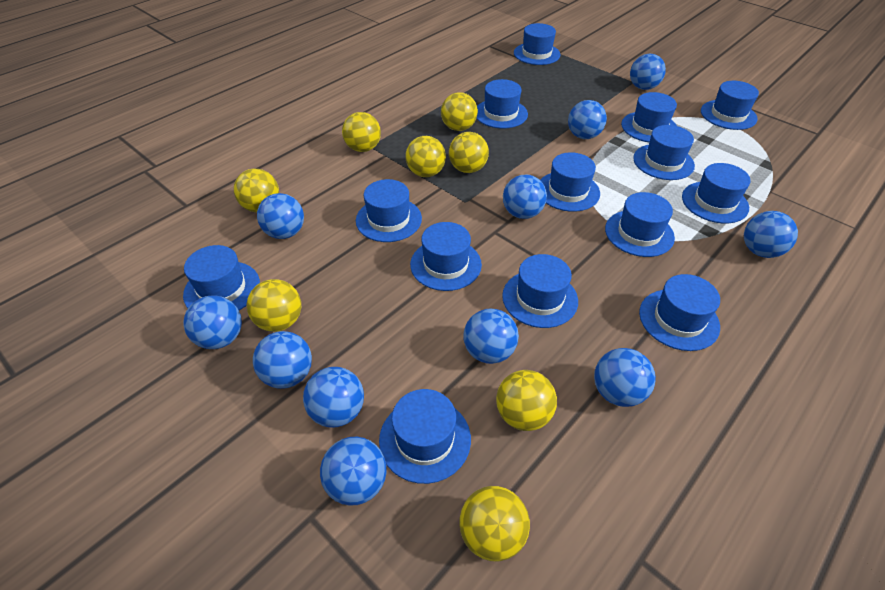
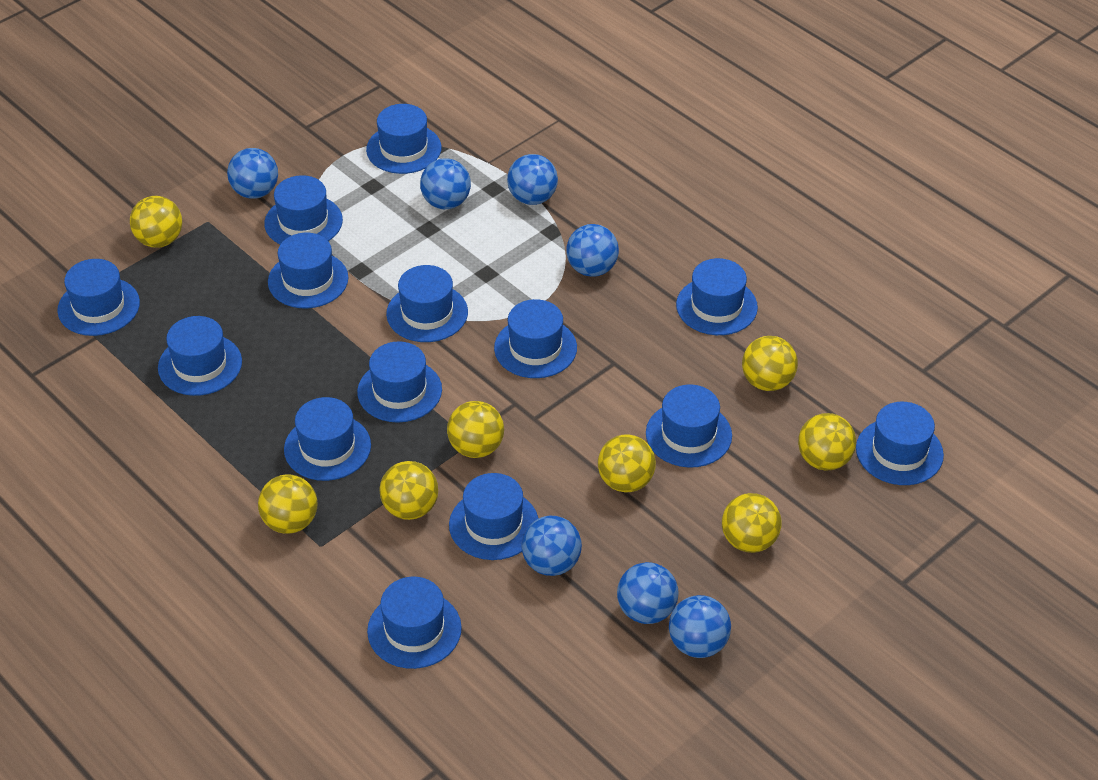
blue ball: 11 -> 7

